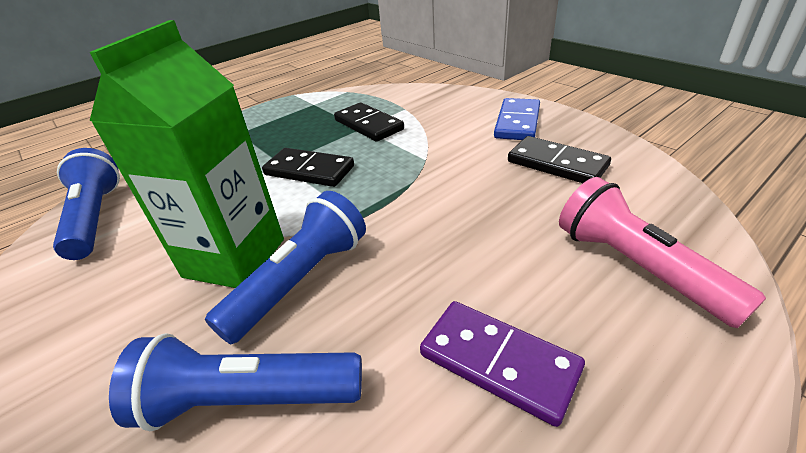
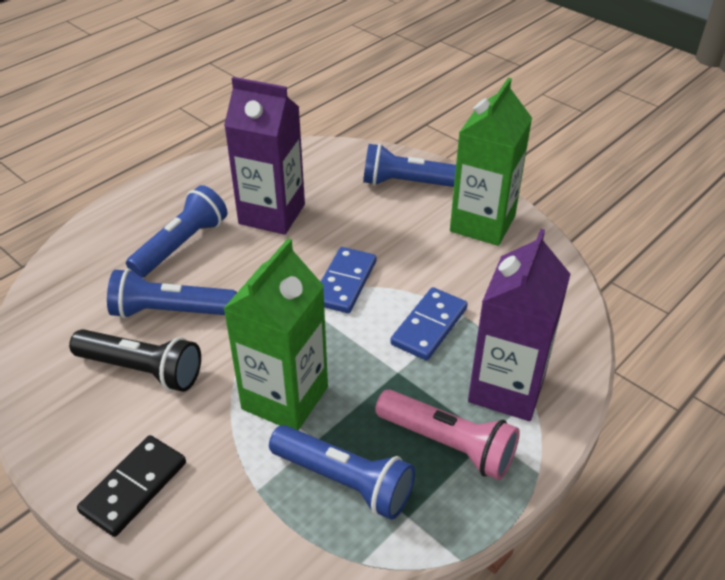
black domino: 3 -> 1
black flashlight: 0 -> 1
blue domino: 1 -> 2
blue flashlight: 3 -> 4
green carton: 1 -> 2
purple carton: 0 -> 2
purple domino: 1 -> 0

